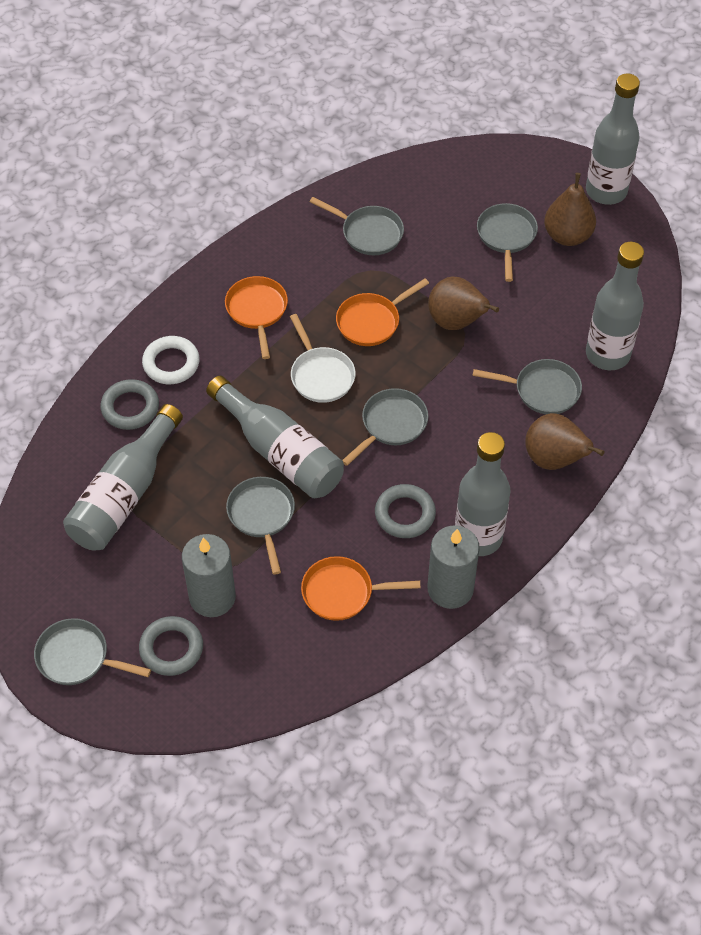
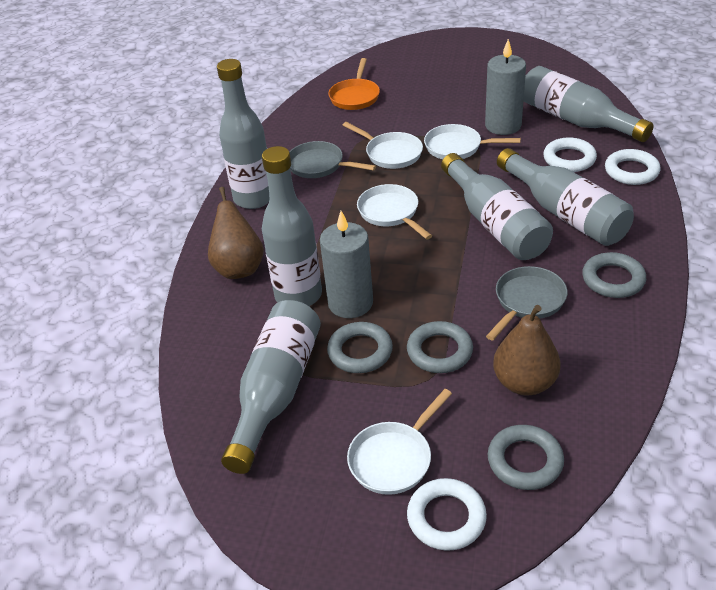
brown pear: 3 -> 2
grey bottle: 5 -> 6
grey pan: 6 -> 2
grey ring: 3 -> 4
orange pan: 3 -> 1
white pan: 1 -> 4
white ring: 1 -> 3

